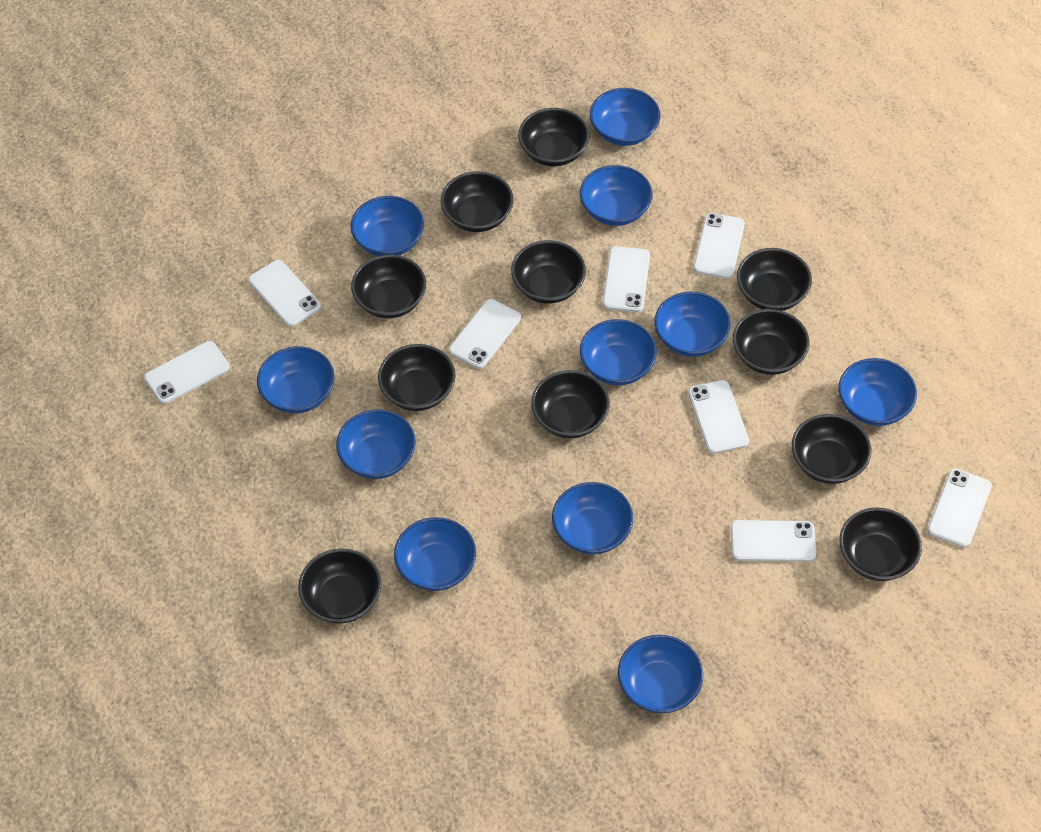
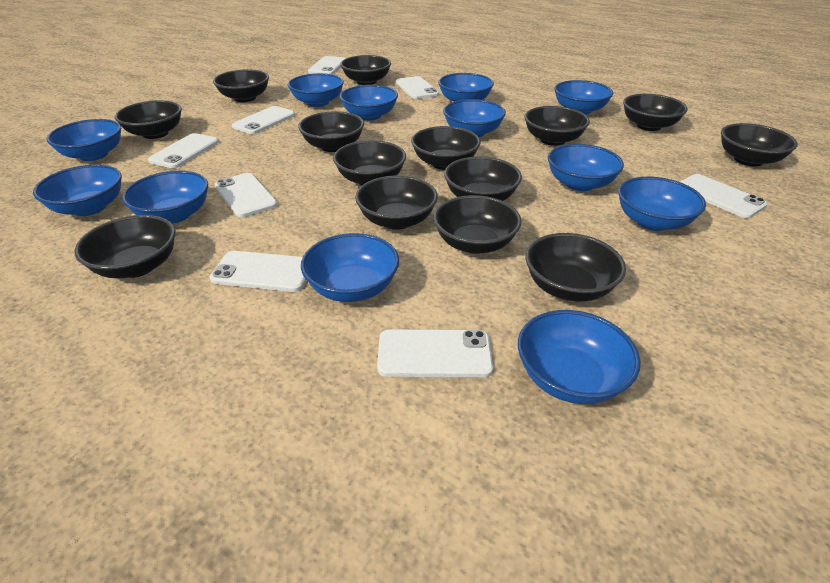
black bowl: 11 -> 14
blue bowl: 11 -> 12

